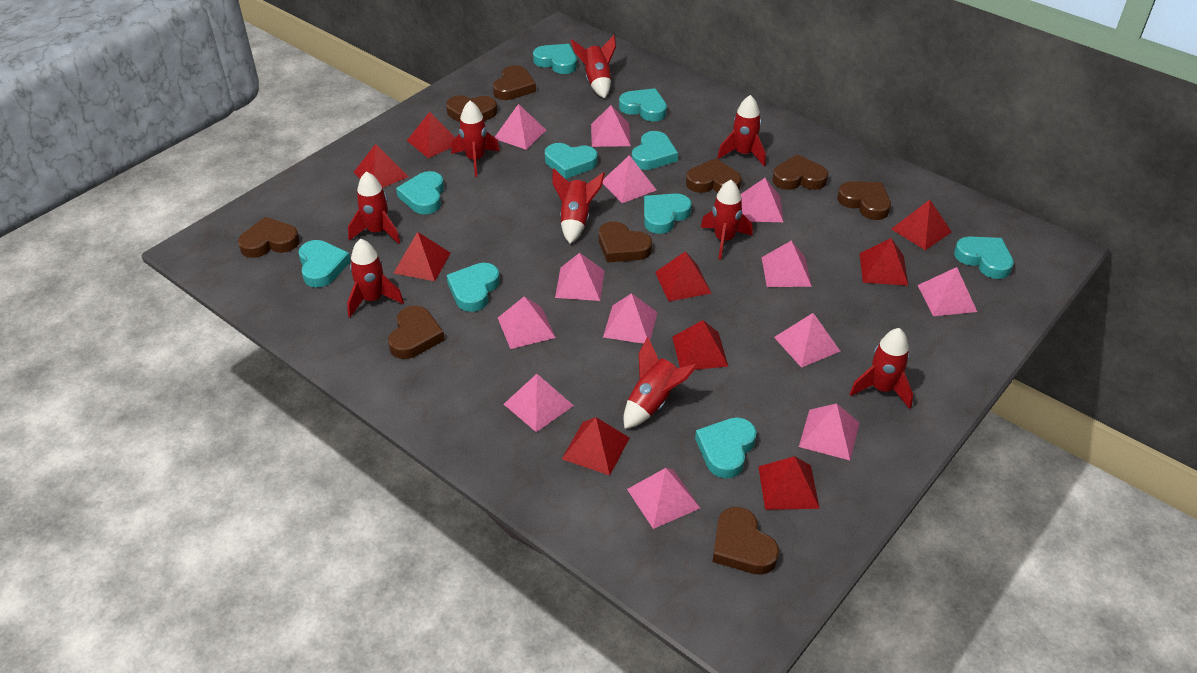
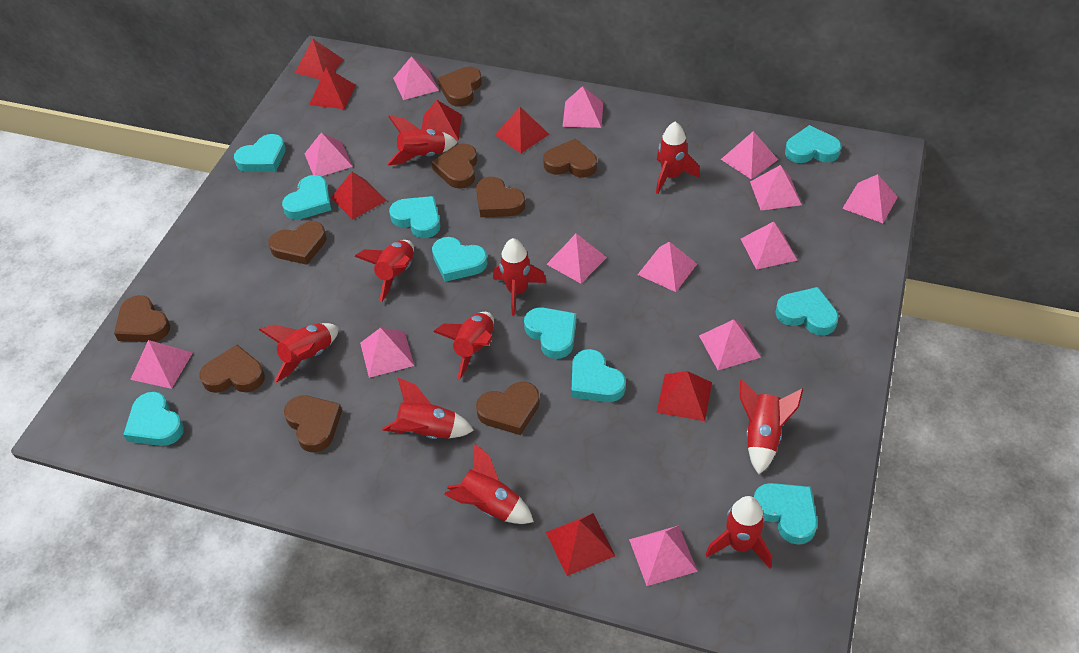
red pyramid: 9 -> 7
red rocket: 9 -> 10

